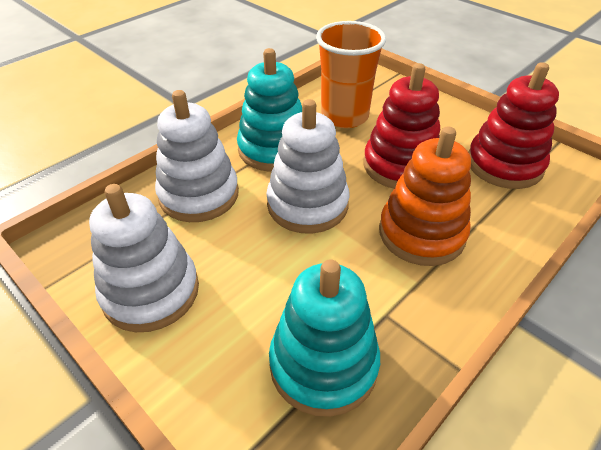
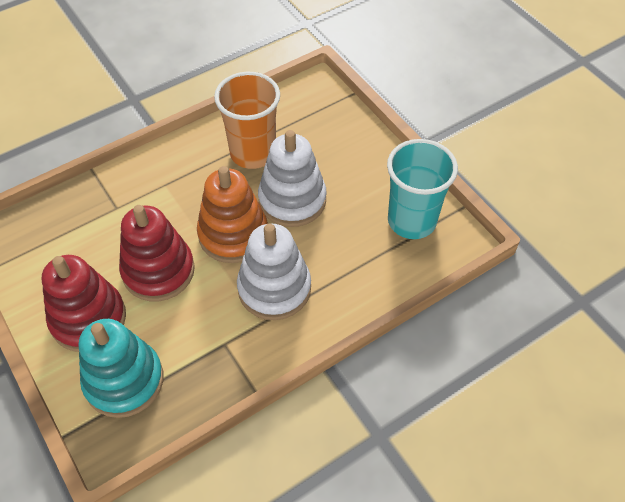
turquoise cup: 0 -> 1
turquoise stacking toy: 2 -> 1
white stacking toy: 3 -> 2

